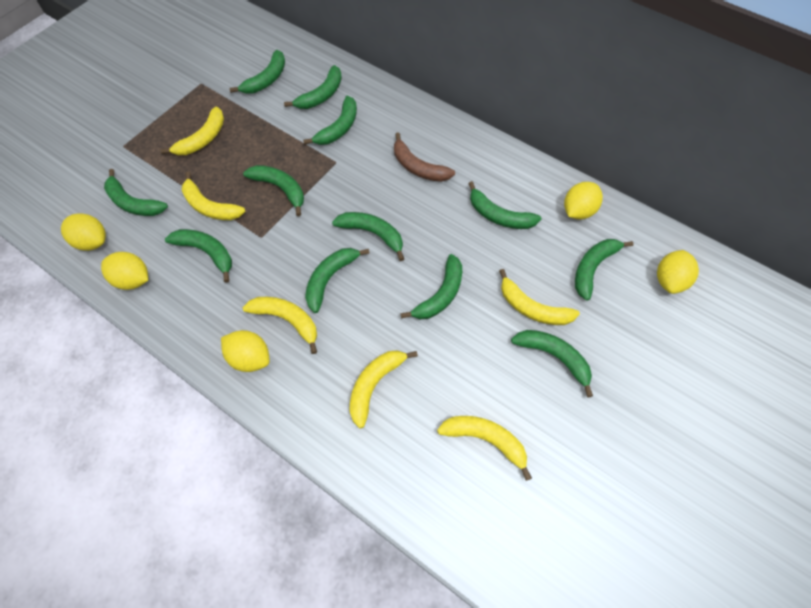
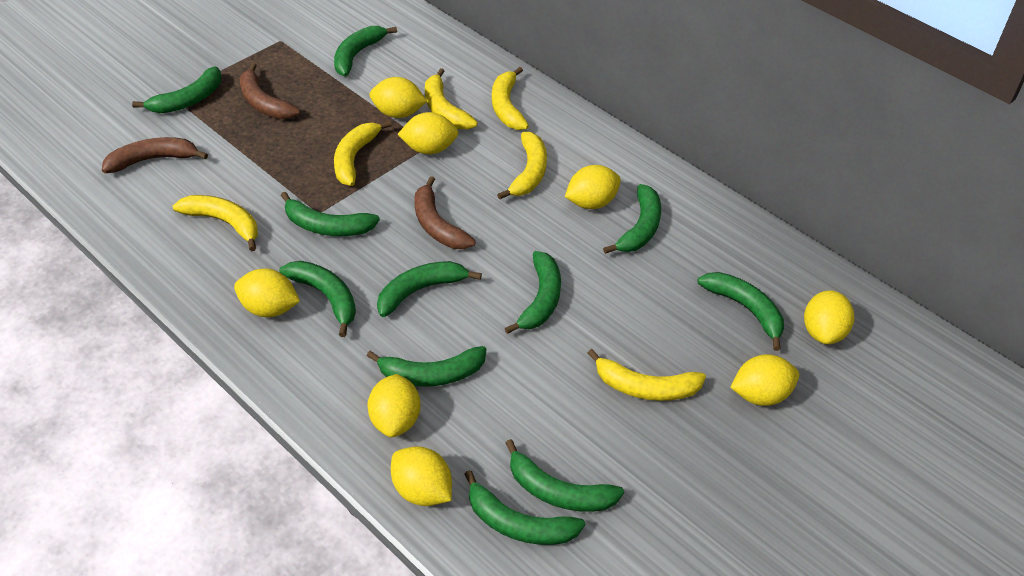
brown banana: 1 -> 3
green banana: 12 -> 11
yellow lemon: 5 -> 8

